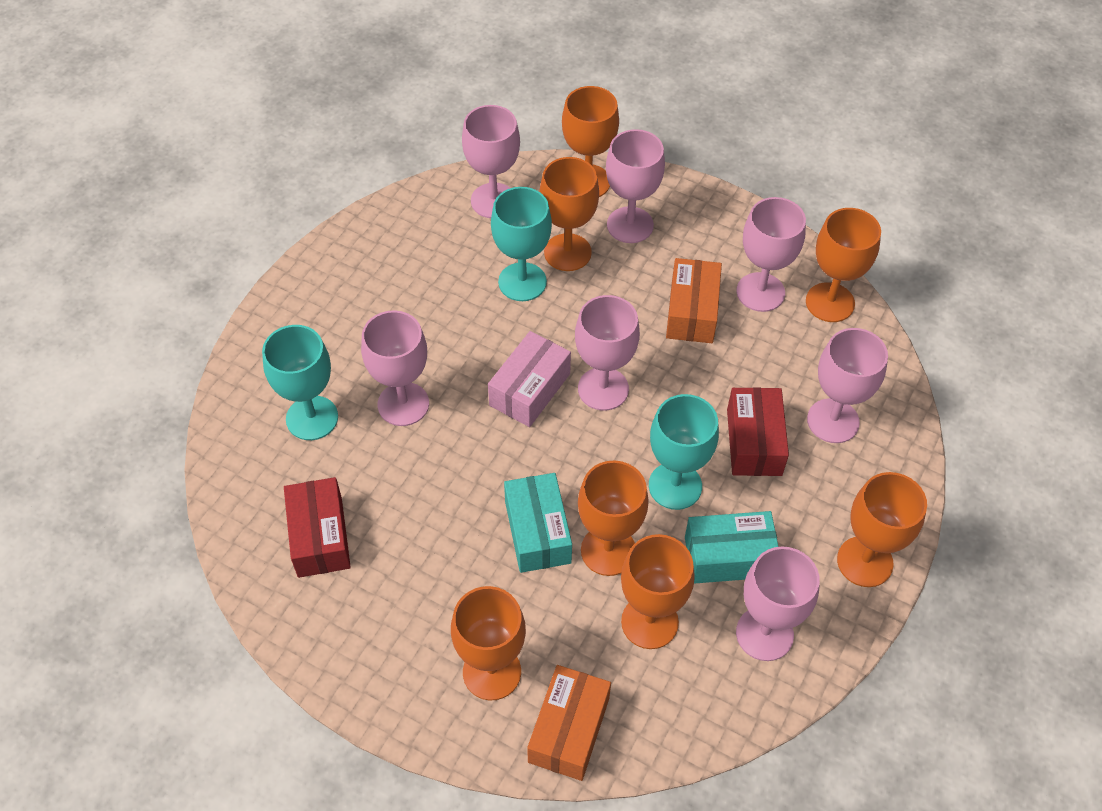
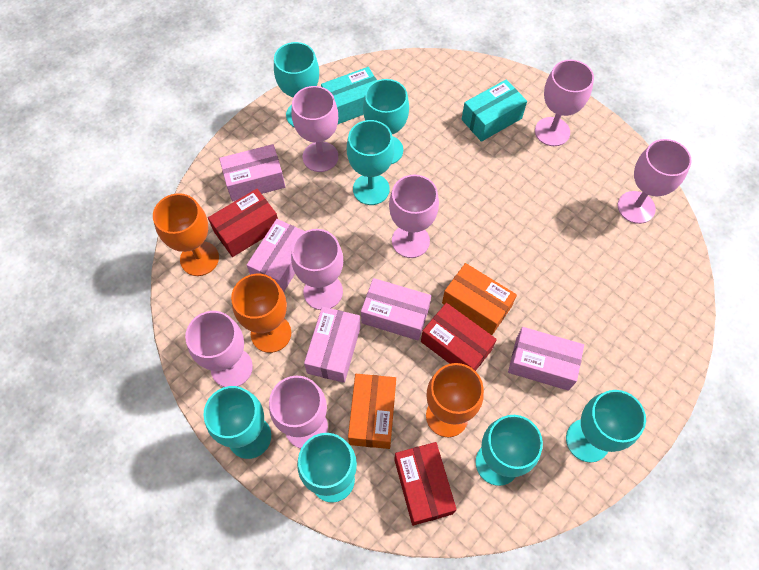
orange goblet: 7 -> 3
pink box: 1 -> 5
red box: 2 -> 3
turquoise goblet: 3 -> 7

